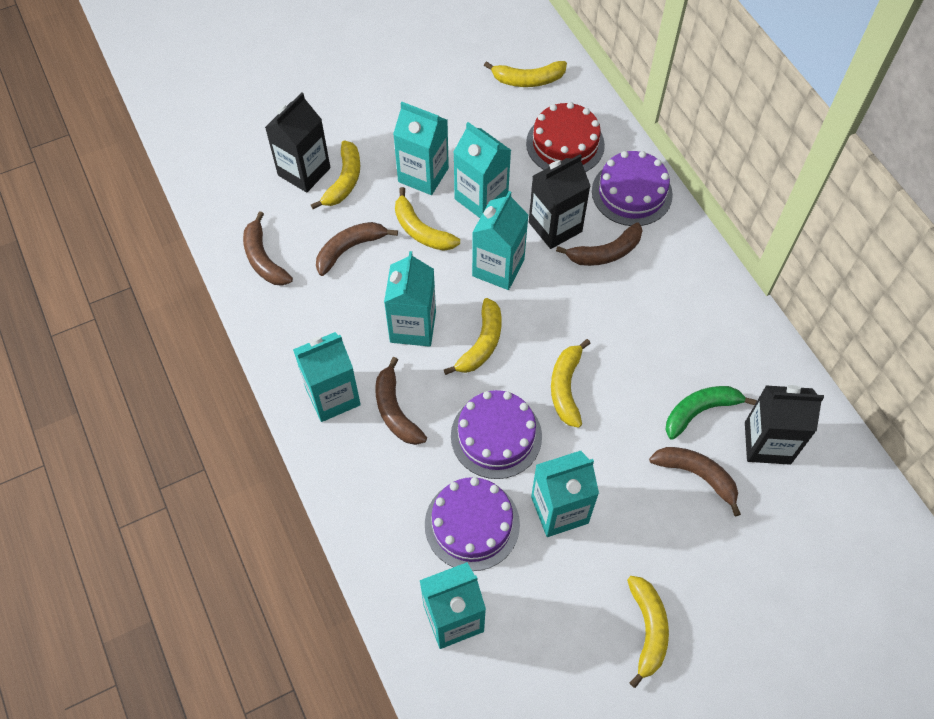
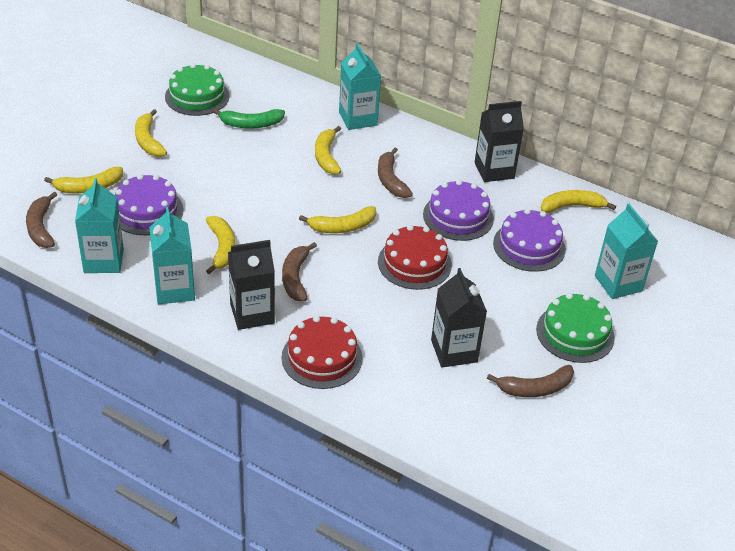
brown banana: 5 -> 4
green cake: 0 -> 2
red cake: 1 -> 2
turquoise carton: 7 -> 4

